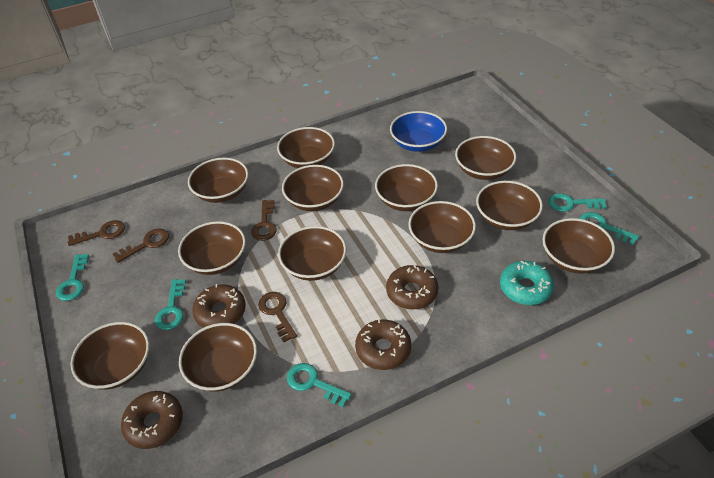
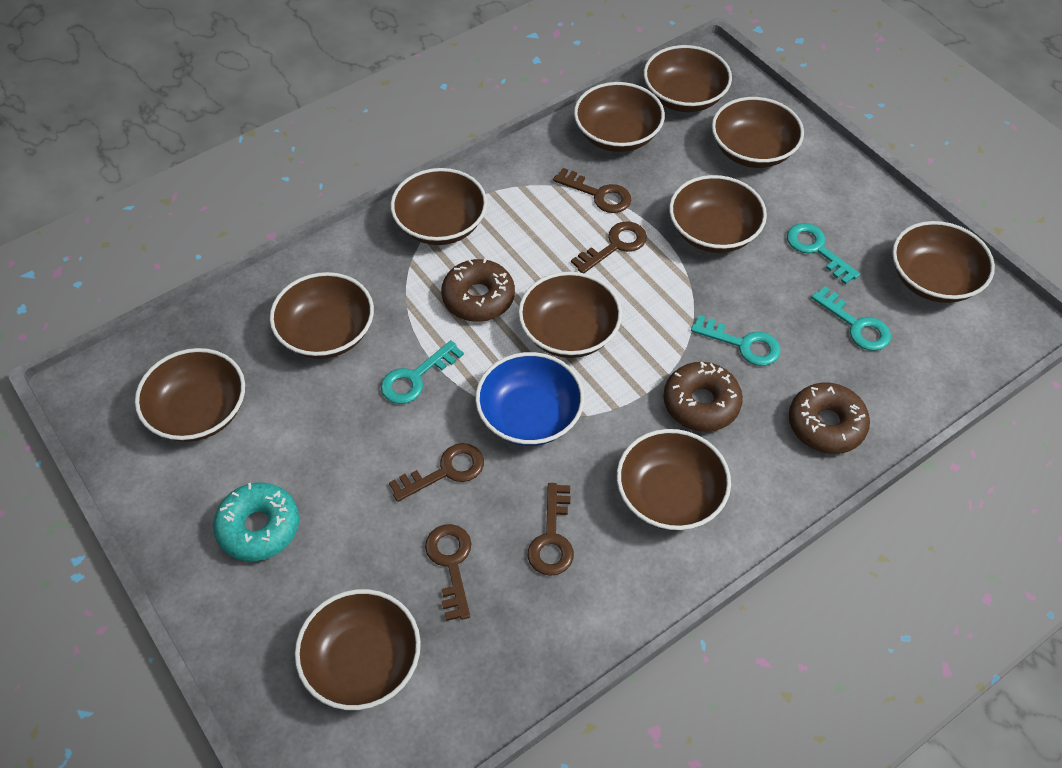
brown bowl: 12 -> 11
brown donut: 4 -> 3
brown key: 4 -> 5
turquoise key: 5 -> 4

